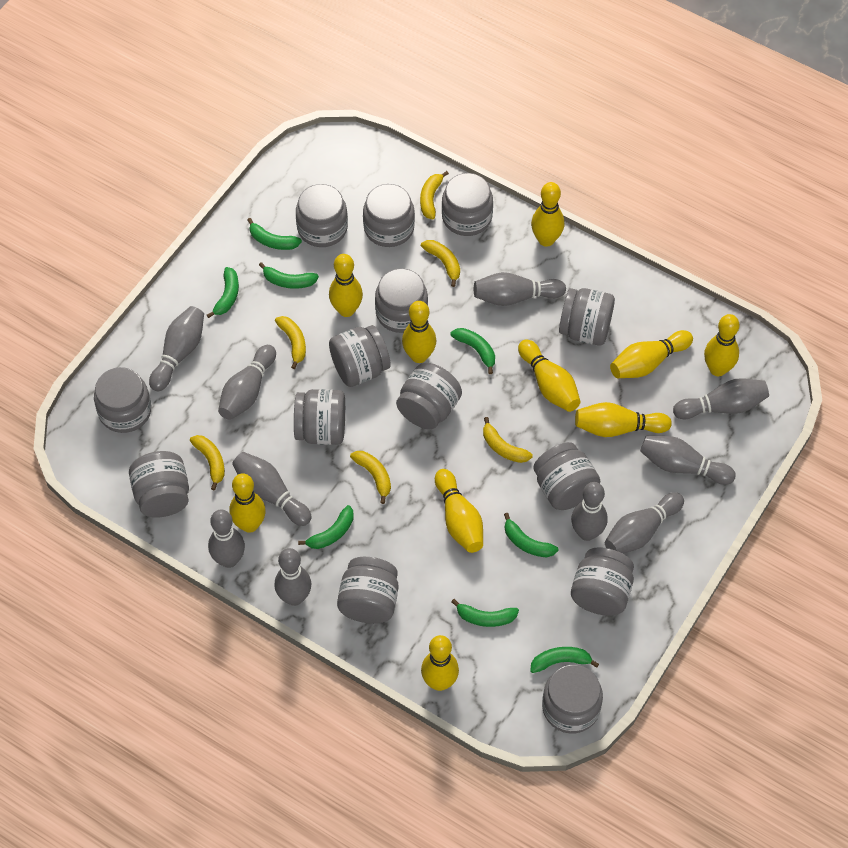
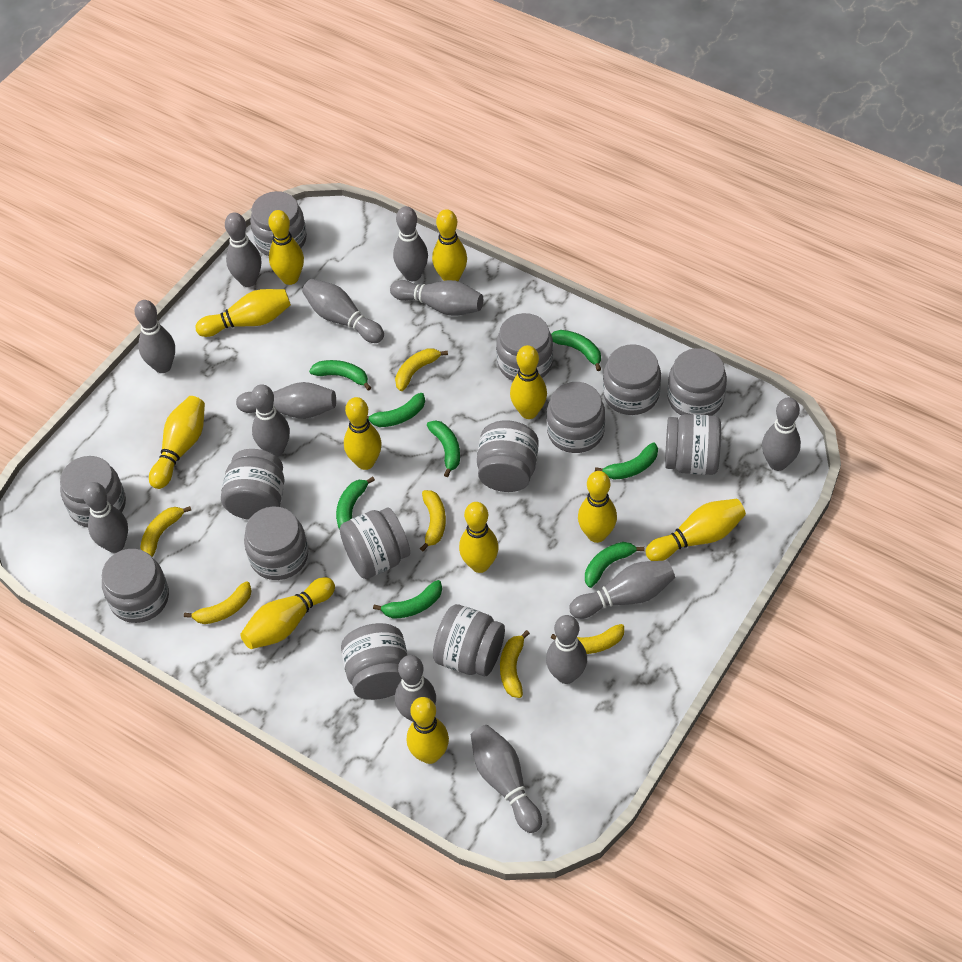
grey bowling pin: 10 -> 13
yellow bowling pin: 10 -> 11

